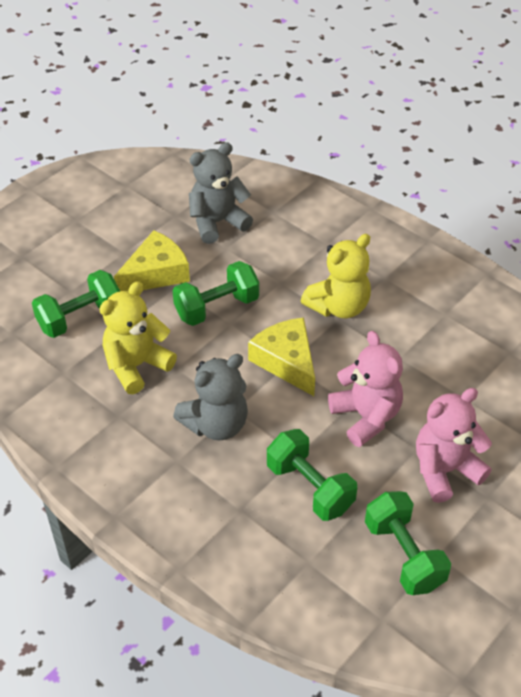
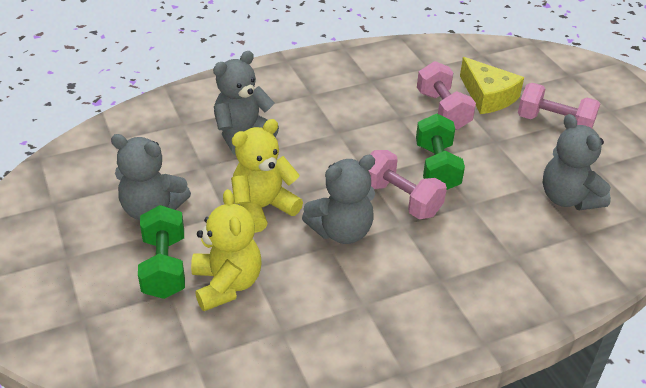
green dumbbell: 4 -> 2
grey teddy bear: 2 -> 4
pink dumbbell: 0 -> 3
pink teddy bear: 2 -> 0
yellow cheese: 2 -> 1

